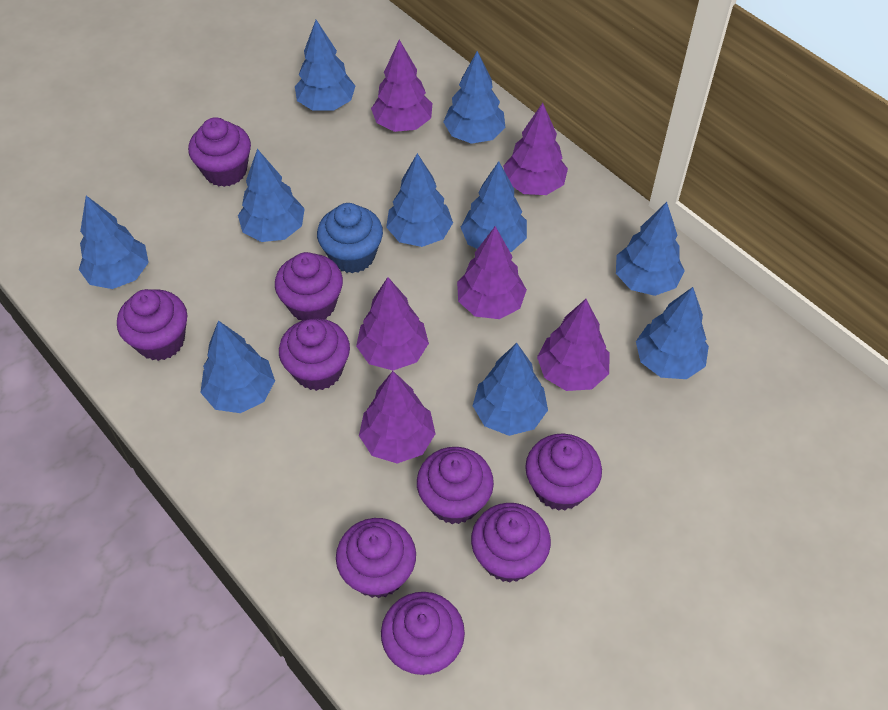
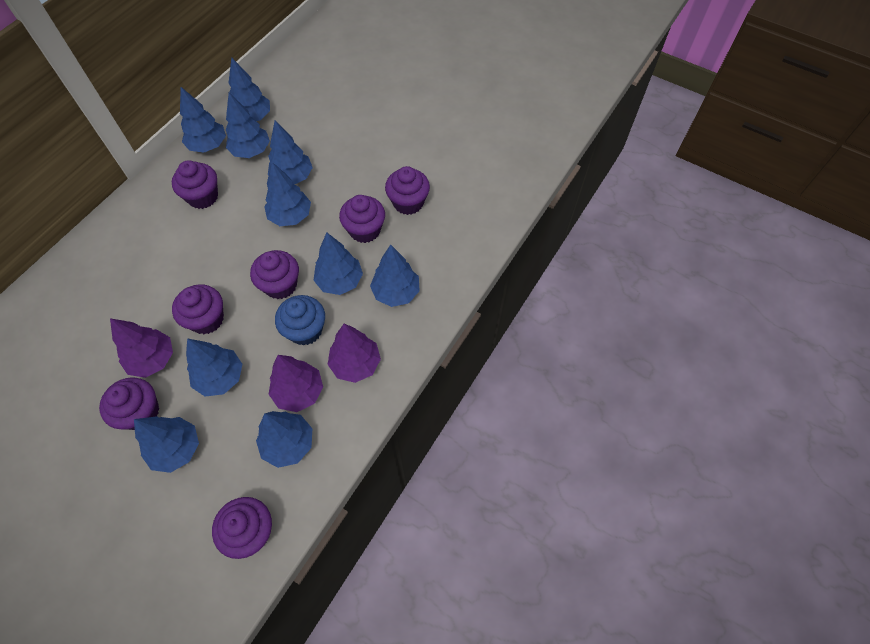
purple cupcake: 9 -> 7
purple tree: 6 -> 3

